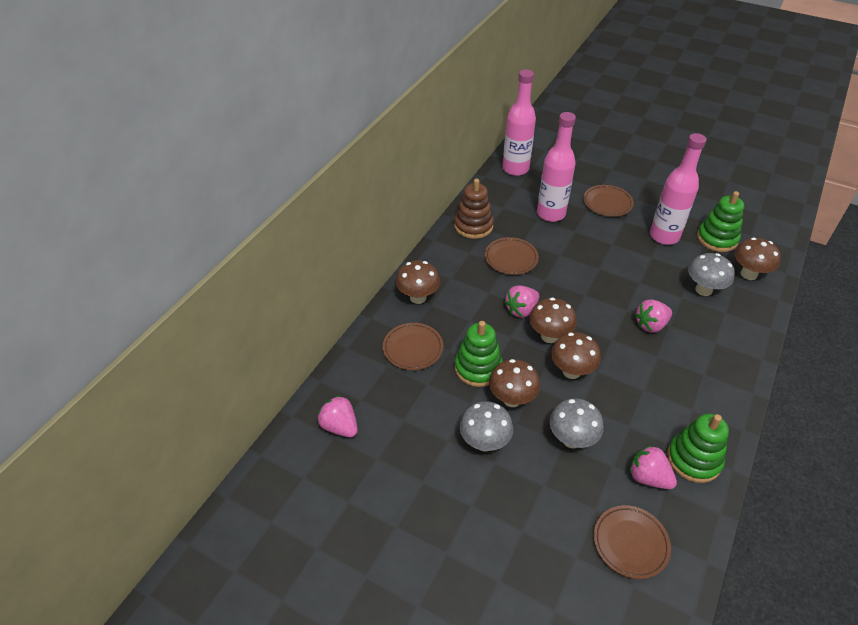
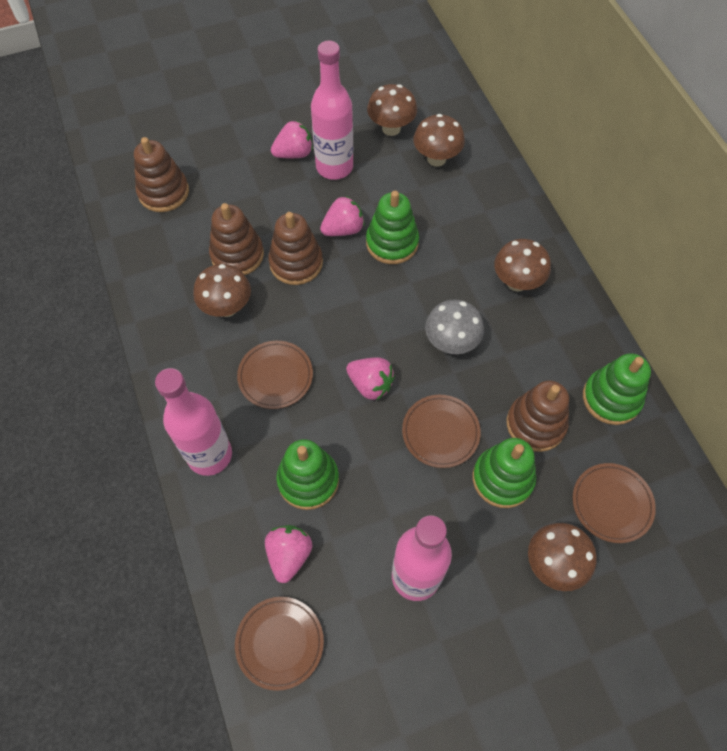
brown stacking toy: 1 -> 4
green stacking toy: 3 -> 4
grey mushroom: 3 -> 1

